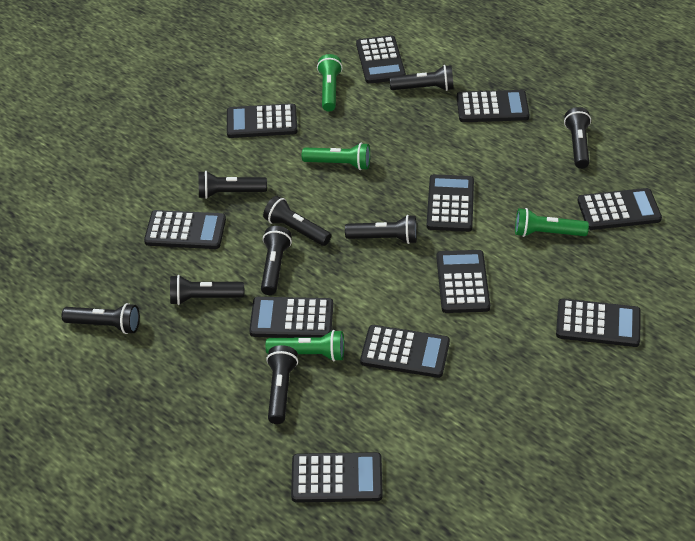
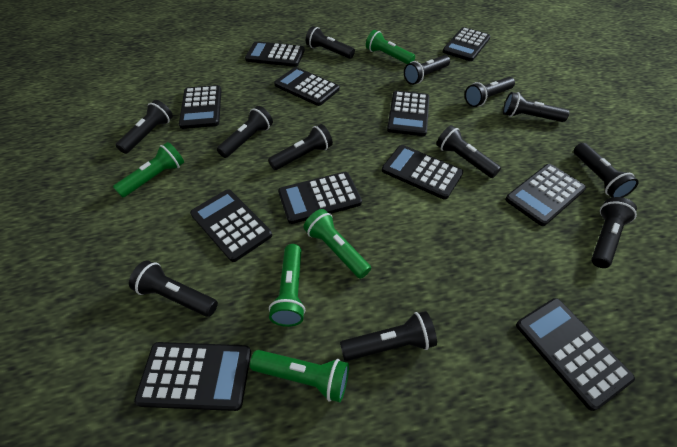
black flashlight: 9 -> 12
green flashlight: 4 -> 5

